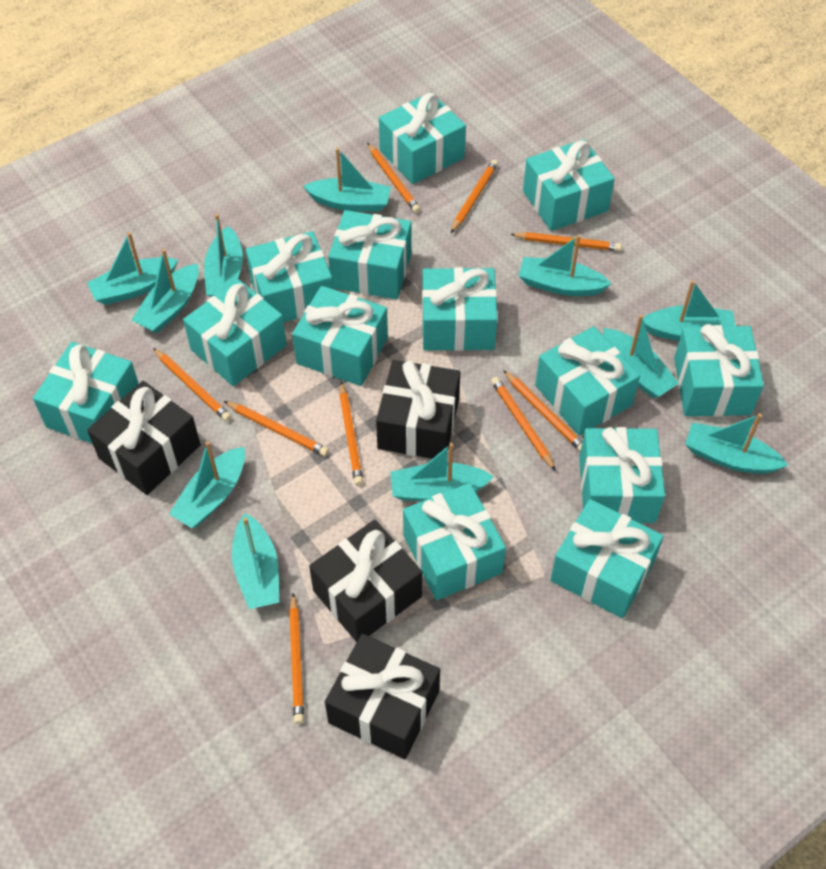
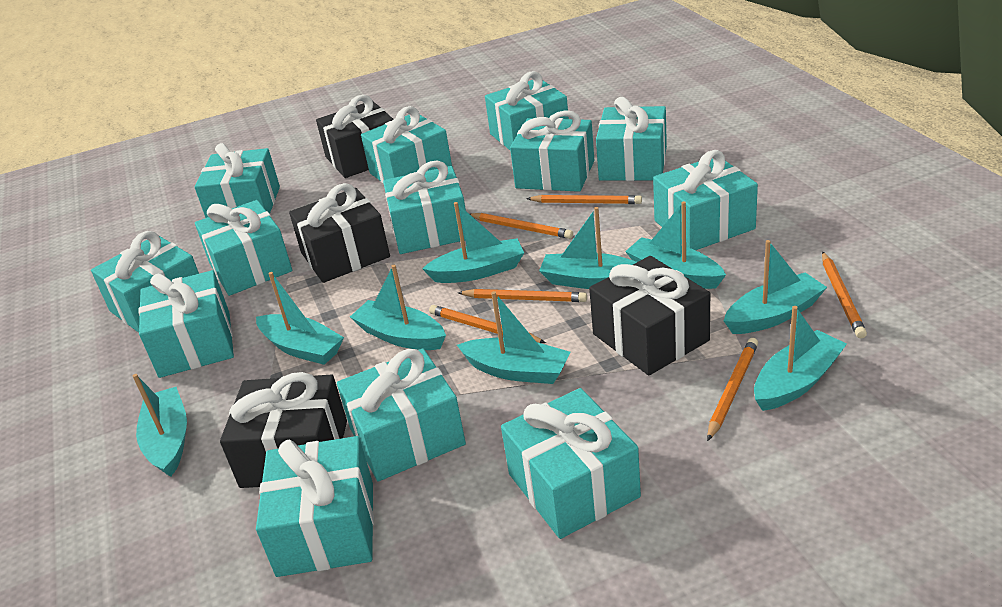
orange pencil: 9 -> 6
turquoise boat: 11 -> 9

